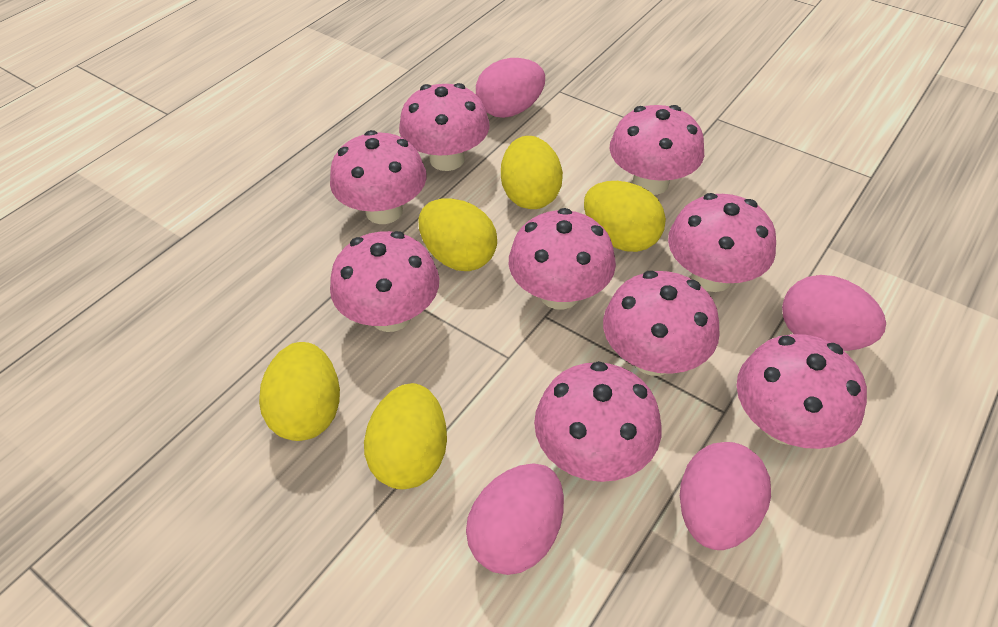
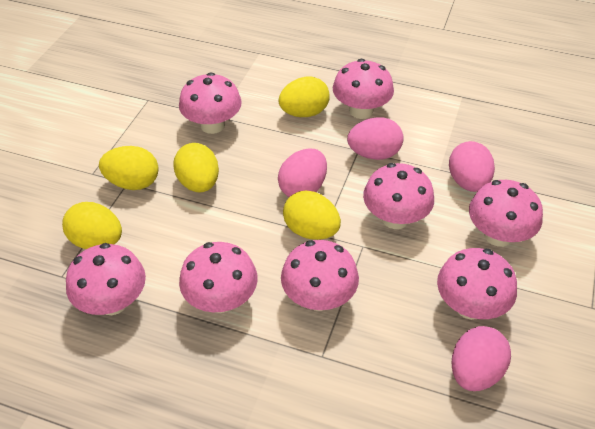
pink mushroom: 9 -> 8

